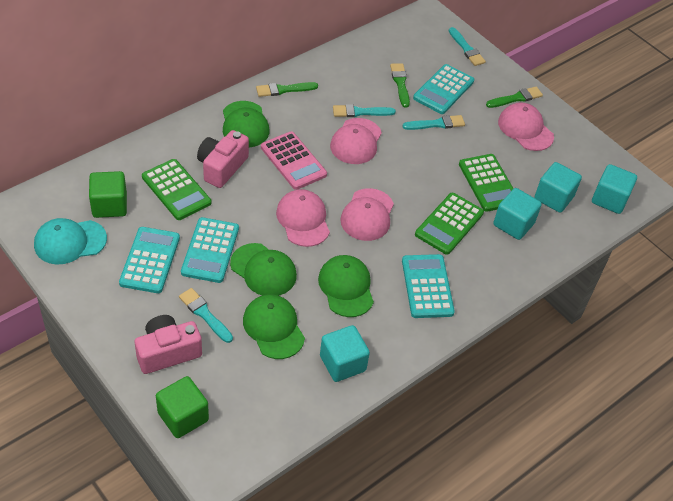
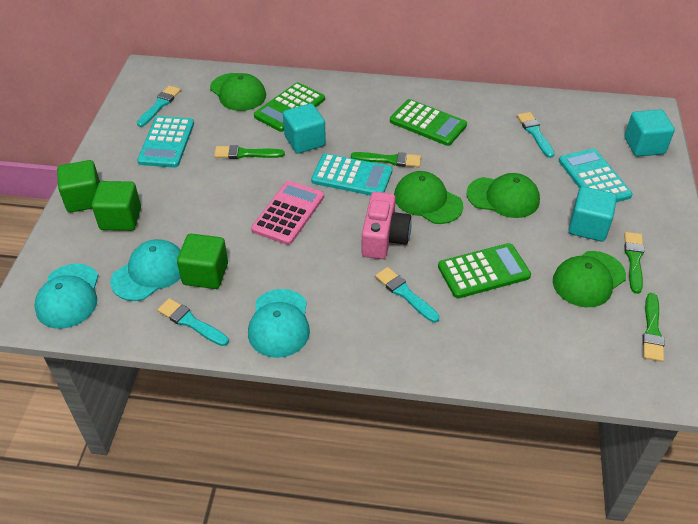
green brush: 3 -> 4
green cube: 2 -> 3
pink camera: 2 -> 1
pink cap: 4 -> 0
turquoise calculator: 4 -> 3
turquoise cap: 1 -> 3
turquoise cube: 4 -> 3

